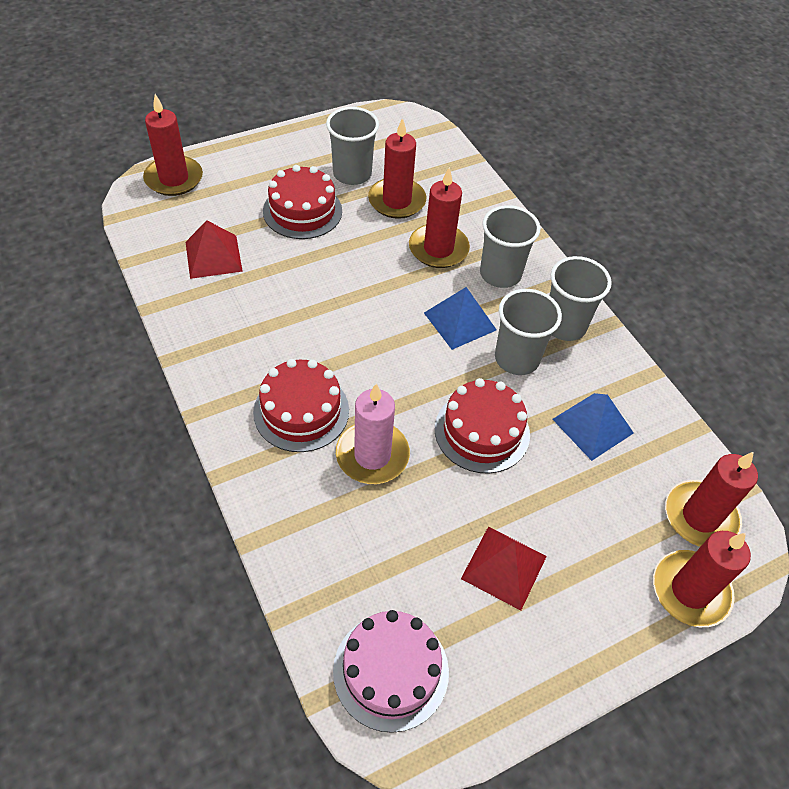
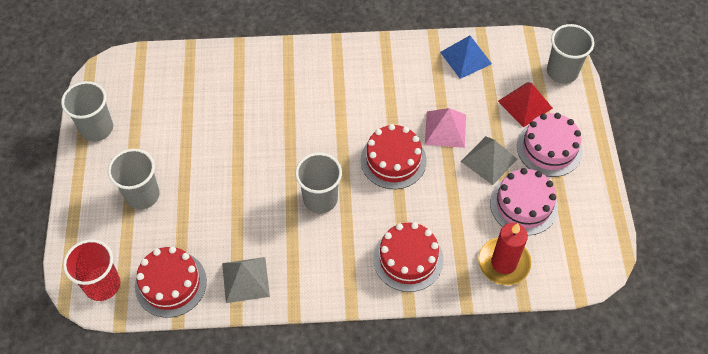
blue pyramid: 2 -> 1
grey pyramid: 0 -> 2
pink cake: 1 -> 2
pink candle: 1 -> 0
pink pyramid: 0 -> 1
red candle: 5 -> 1
red cup: 0 -> 1
red pyramid: 2 -> 1

